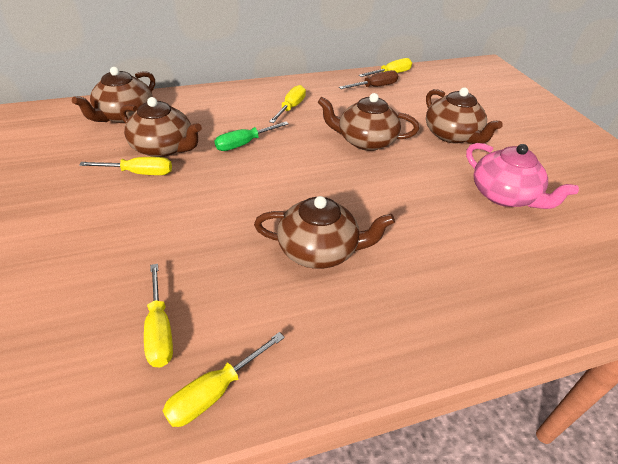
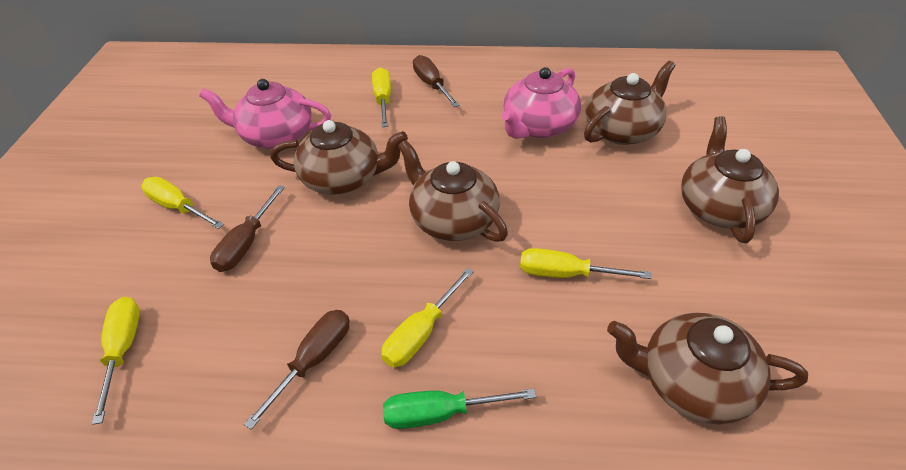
brown screwdriver: 1 -> 3
pink teapot: 1 -> 2

